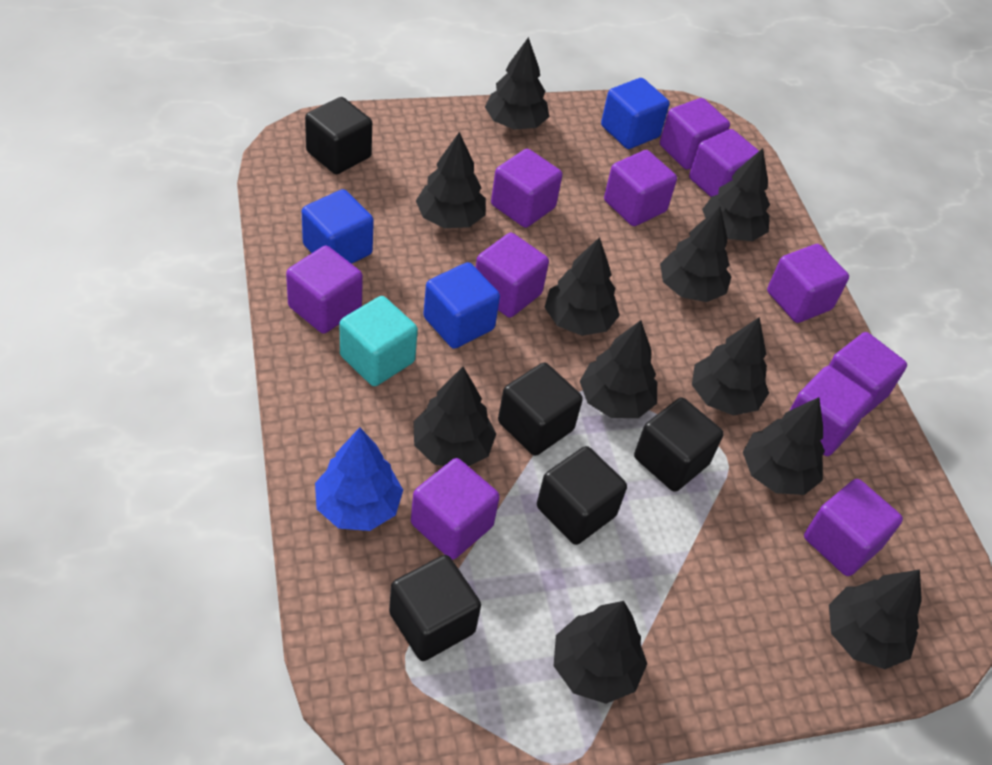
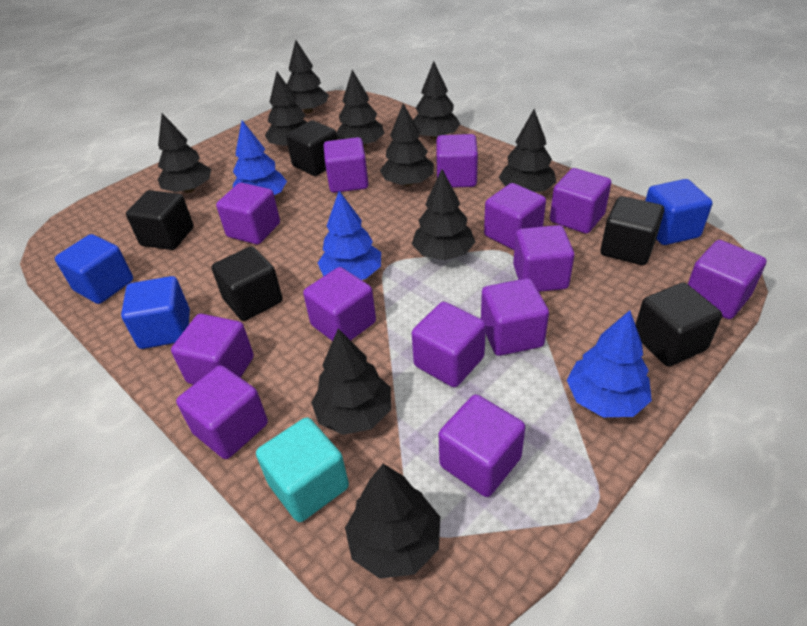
black tree: 11 -> 10
blue tree: 1 -> 3
purple cube: 11 -> 13

